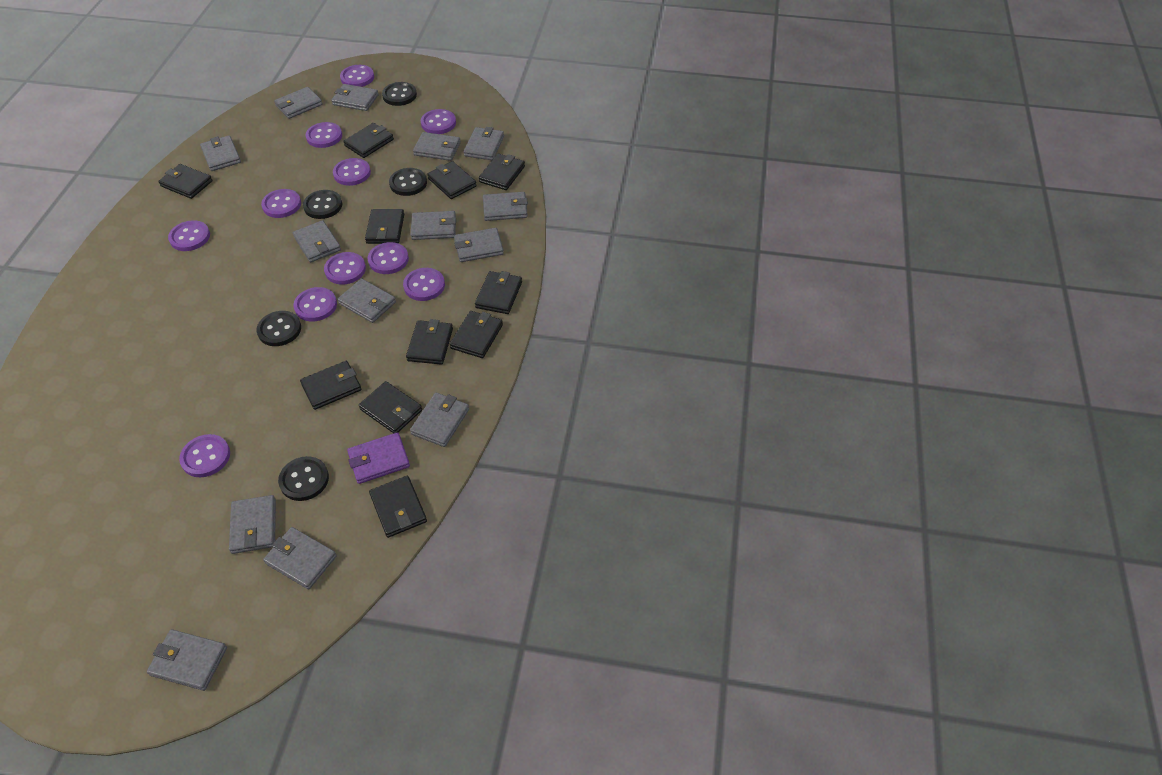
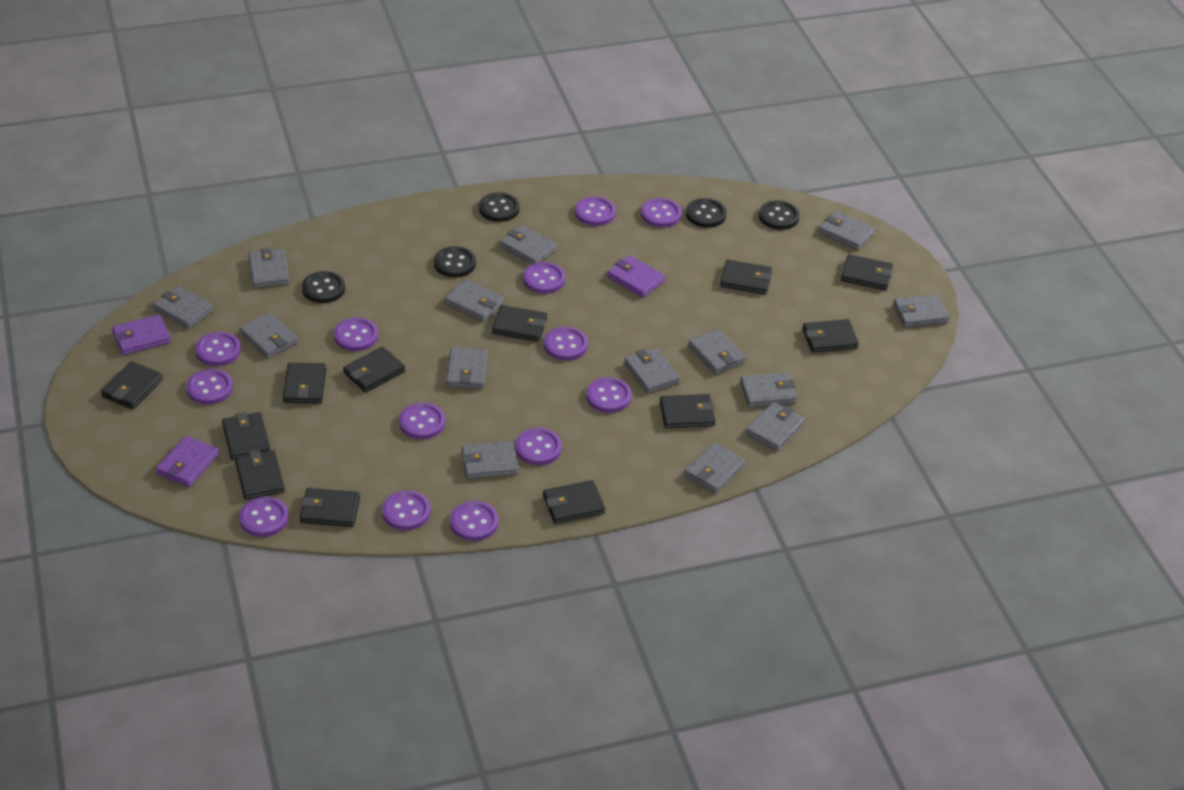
black wallet: 11 -> 12
purple button: 11 -> 13
purple wallet: 1 -> 3

